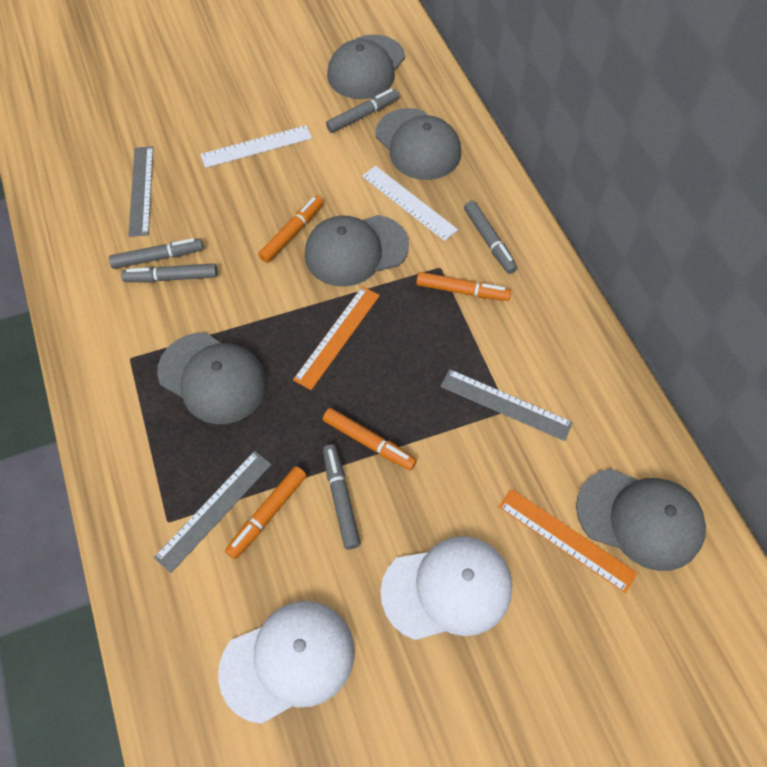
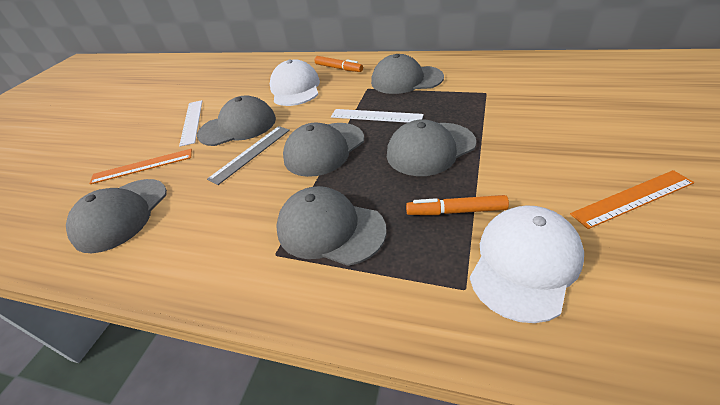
grey cap: 5 -> 6
grey marker: 5 -> 0
grey ruler: 3 -> 1
orange marker: 4 -> 2

